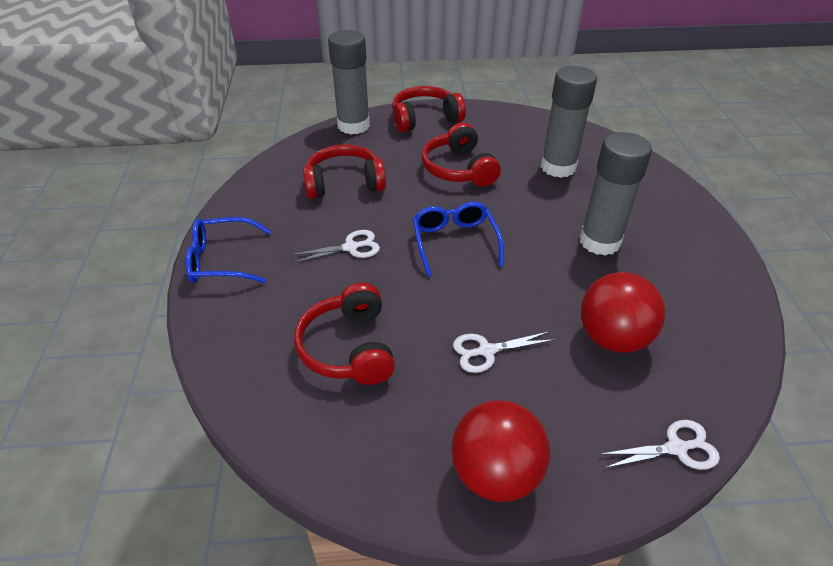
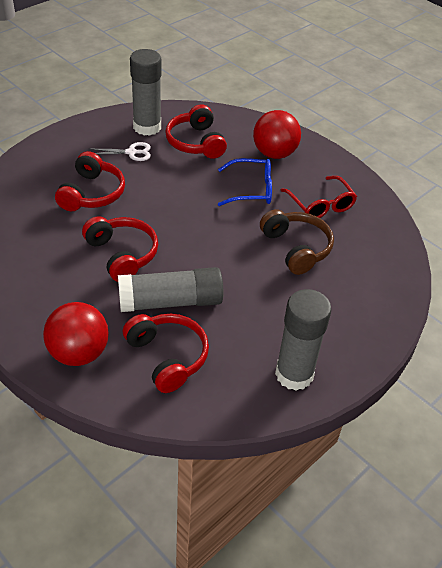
blue glasses: 2 -> 1
brown headphones: 0 -> 1
red glasses: 0 -> 1
white scissors: 3 -> 1

